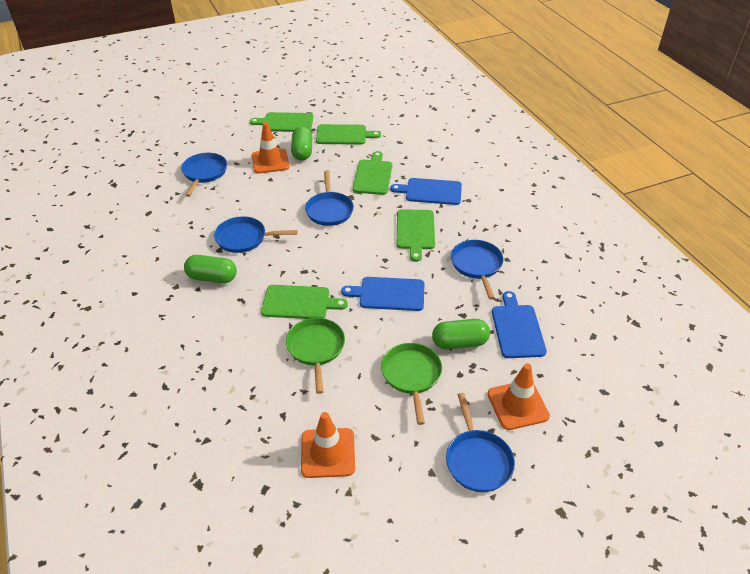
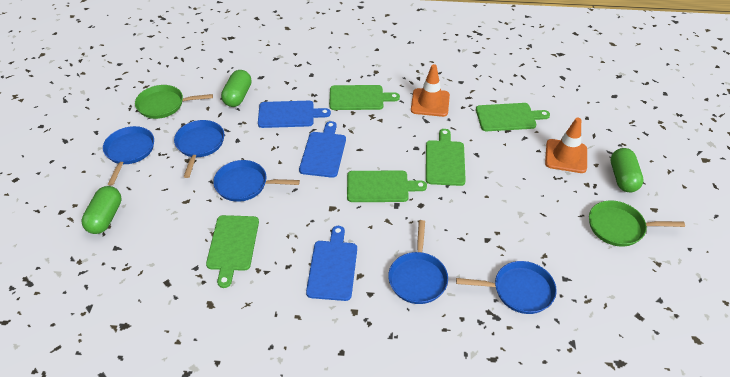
orange traffic cone: 3 -> 2

